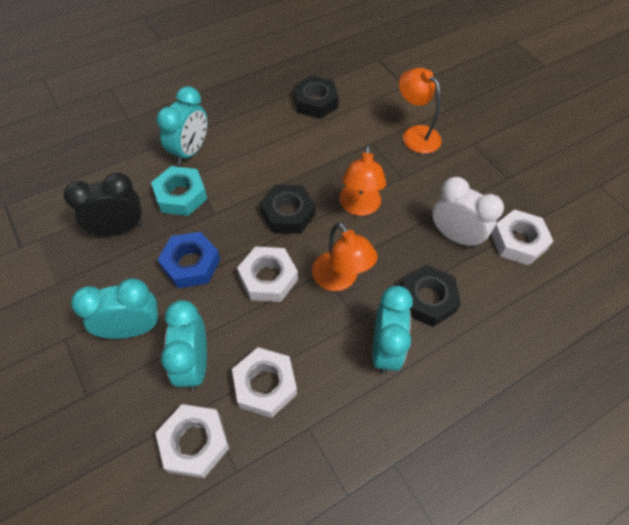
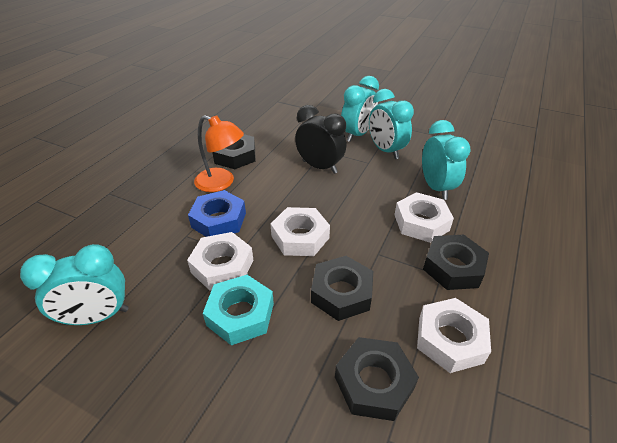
black nut: 3 -> 4
orange lamp: 3 -> 1
white clock: 1 -> 0

